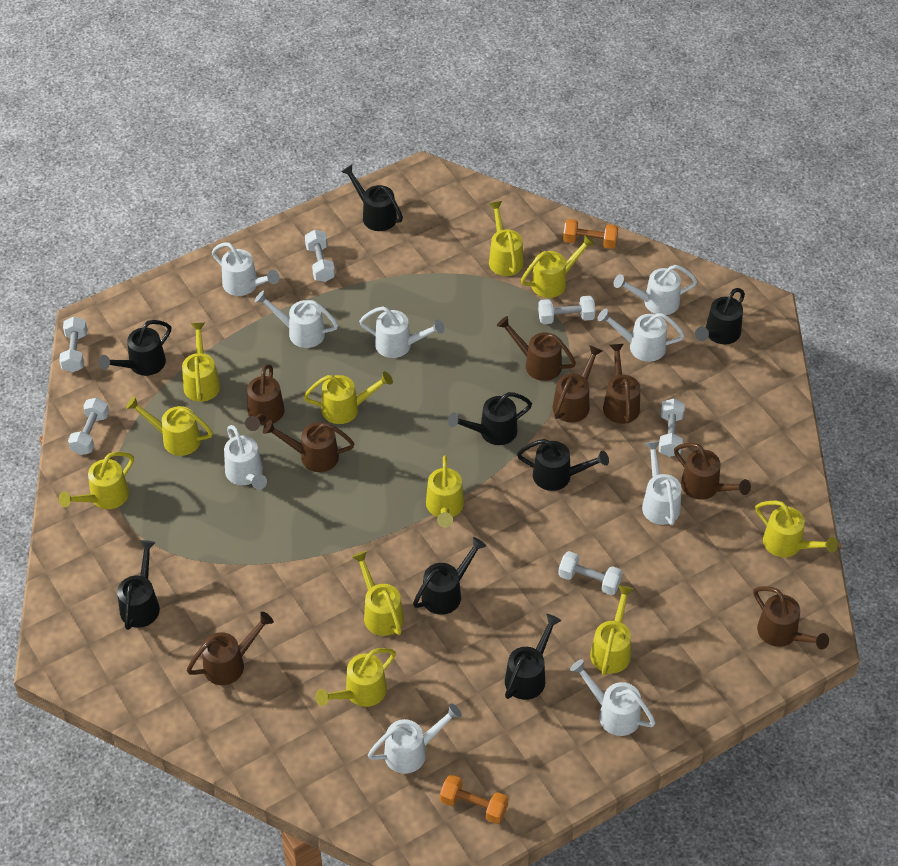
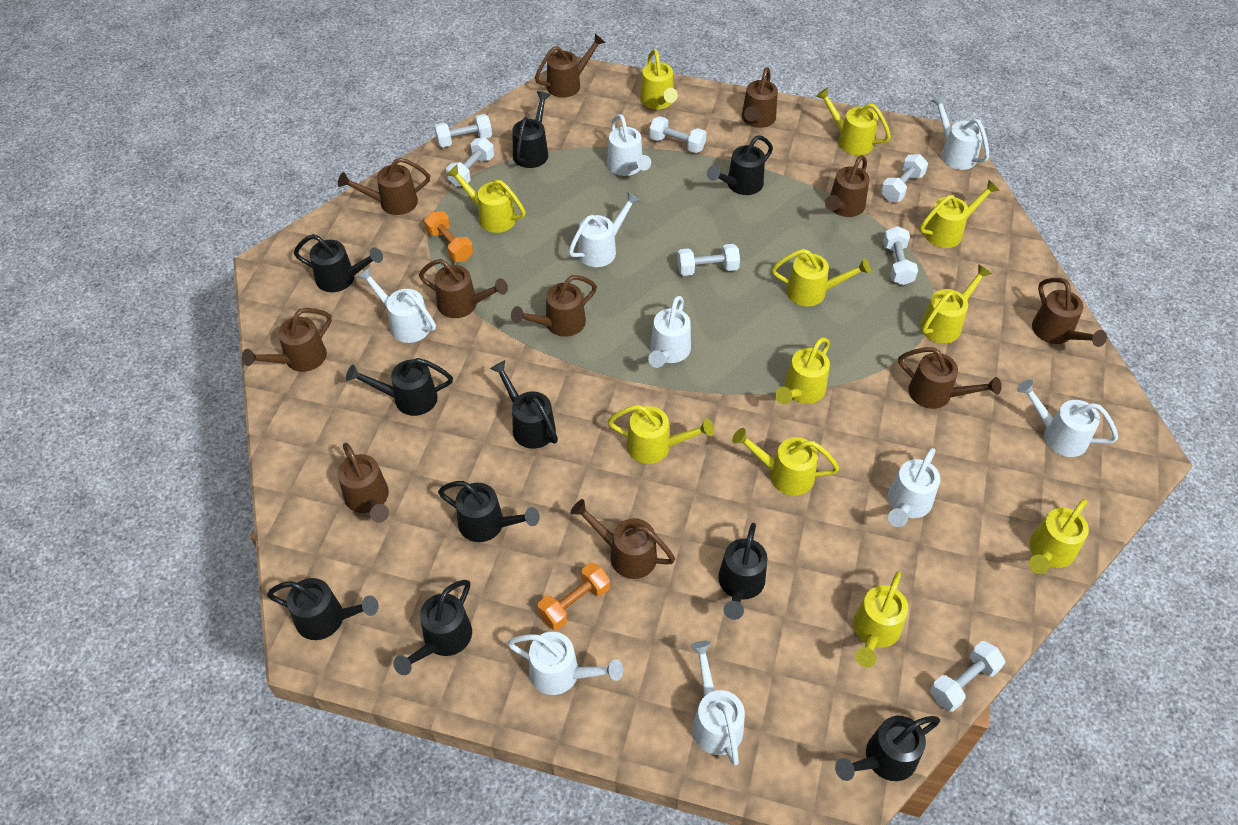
black watering can: 8 -> 10
brown watering can: 8 -> 11
white dumbbell: 6 -> 7

